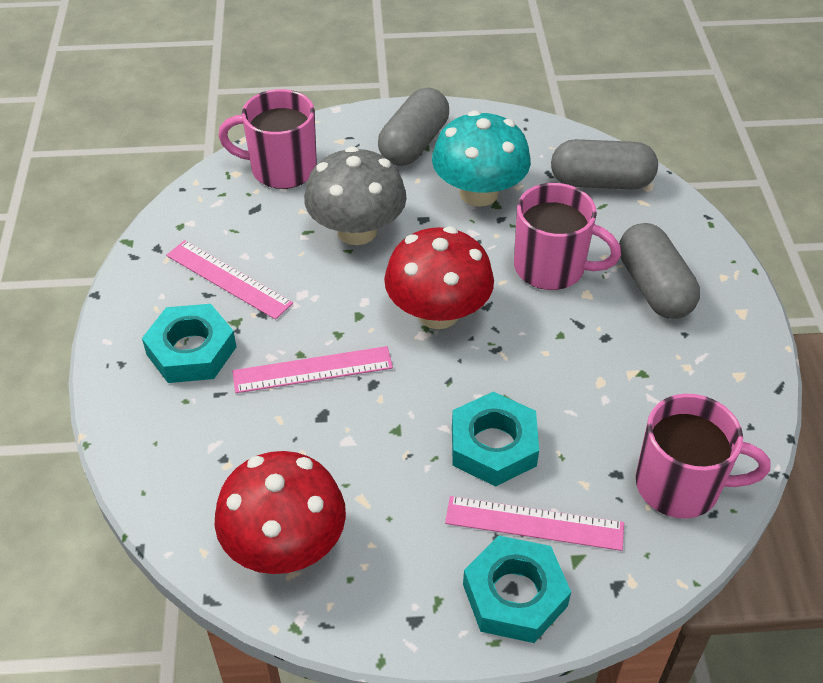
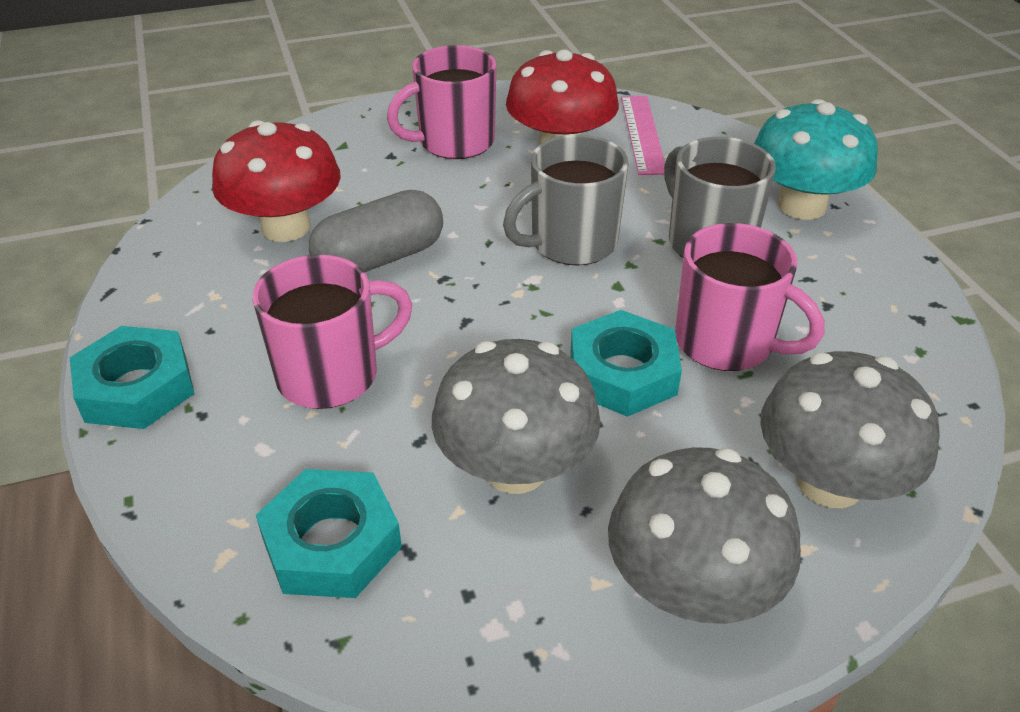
grey capsule: 3 -> 1
grey mug: 0 -> 2
grey mushroom: 1 -> 3
pink ruler: 3 -> 1

